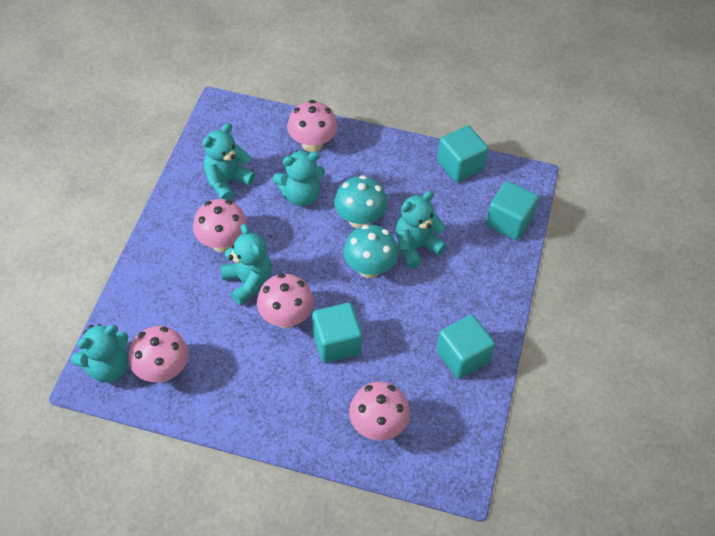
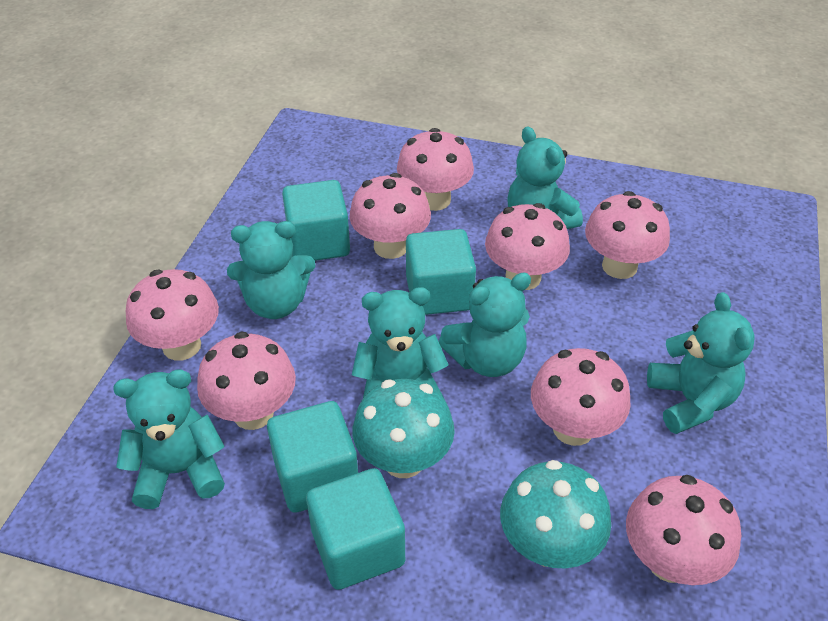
pink mushroom: 5 -> 8
turquoise teddy bear: 5 -> 6

